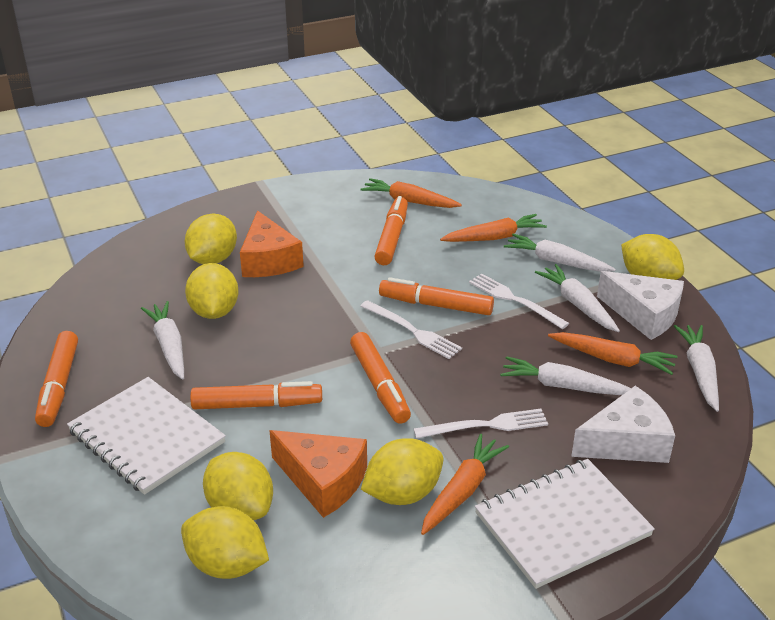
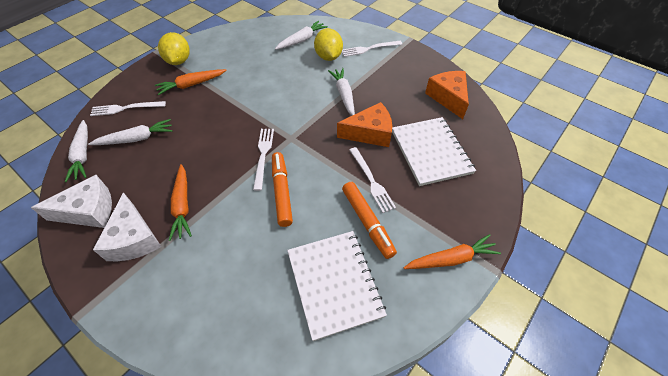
orange carrot: 4 -> 3
orange marker: 5 -> 2
white carrot: 5 -> 4
white fork: 3 -> 4
yellow lemon: 6 -> 2

